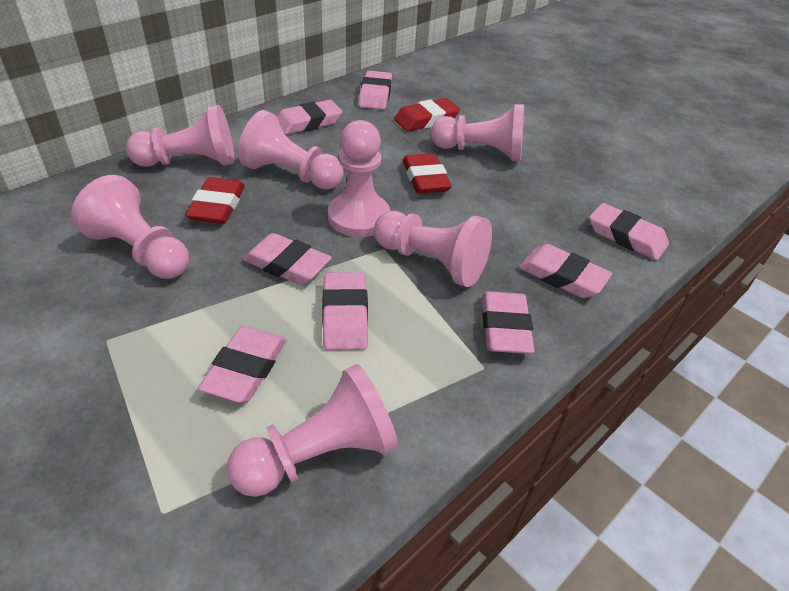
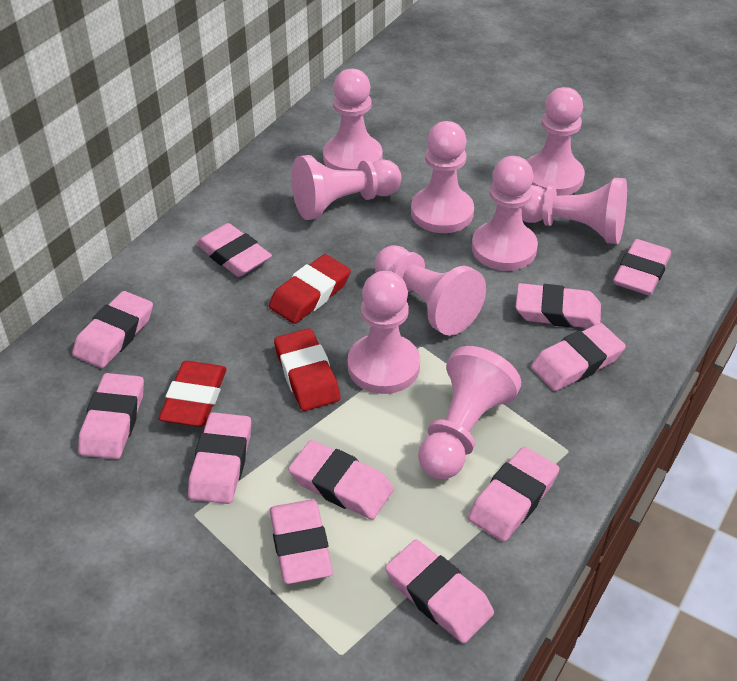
pink eraser: 8 -> 11
pink pawn: 7 -> 9

